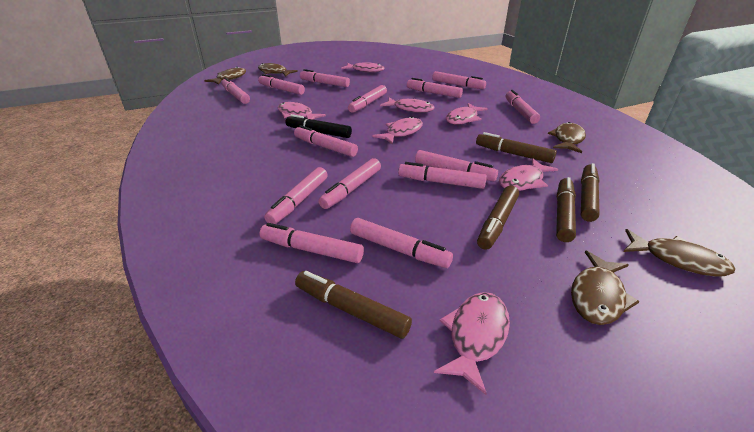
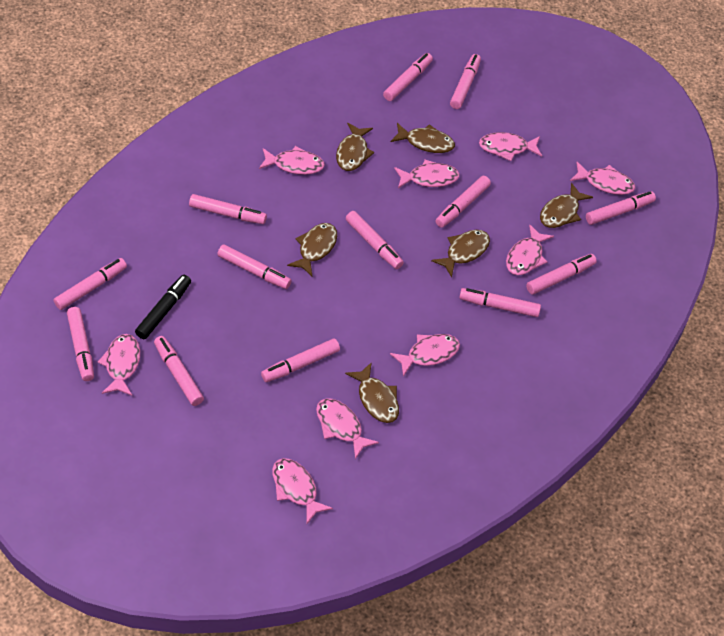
brown fish: 5 -> 6
brown marker: 5 -> 0
pink fish: 7 -> 9
pink marker: 14 -> 13

